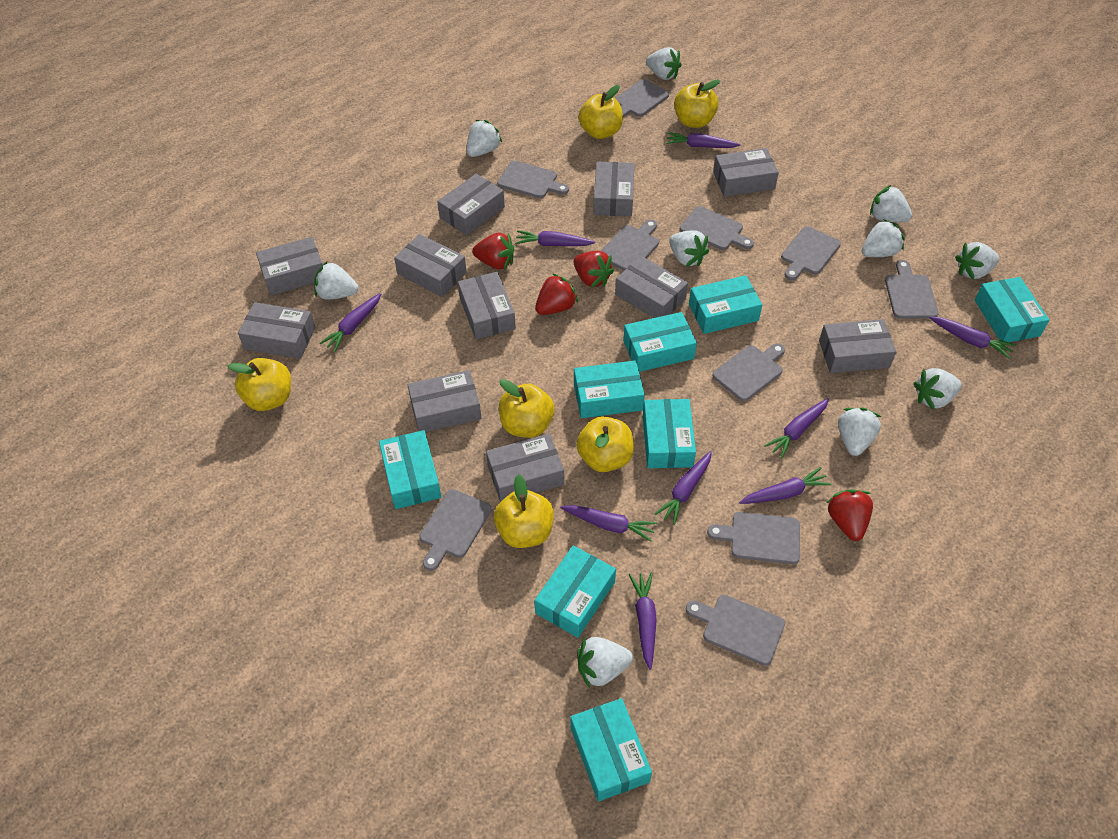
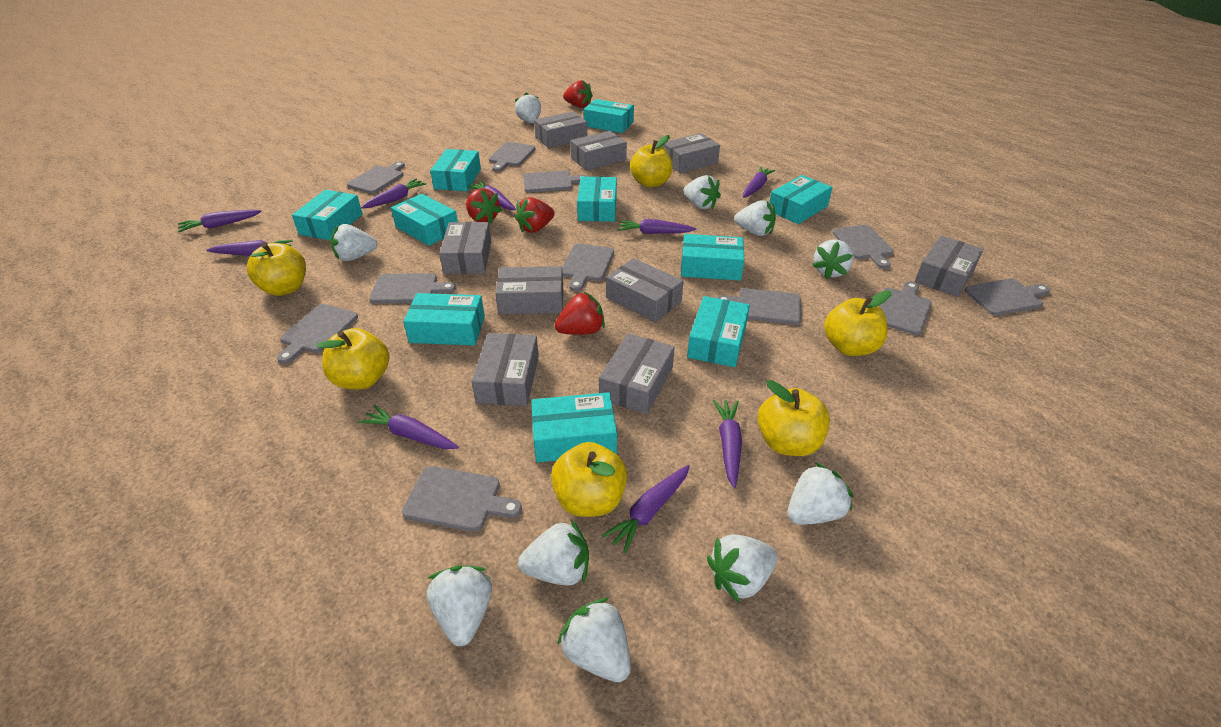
grey box: 11 -> 9
grey cutting board: 10 -> 11
turquoise box: 8 -> 10

